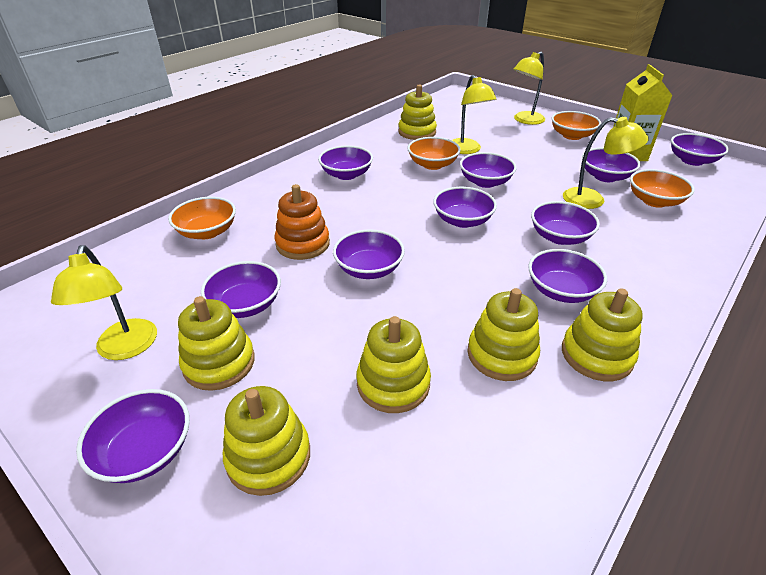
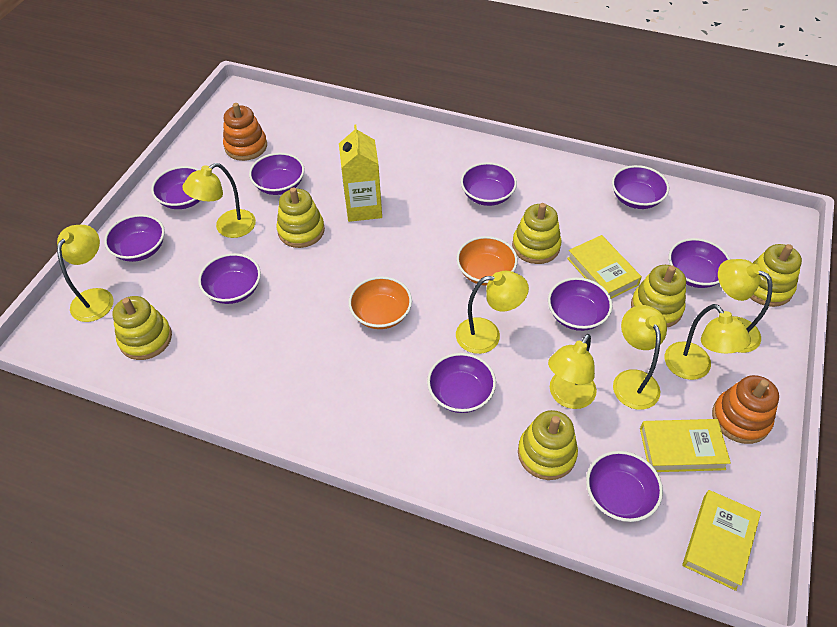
orange bowl: 4 -> 2
orange stacking toy: 1 -> 2
yellow book: 0 -> 3
yellow lamp: 4 -> 7

